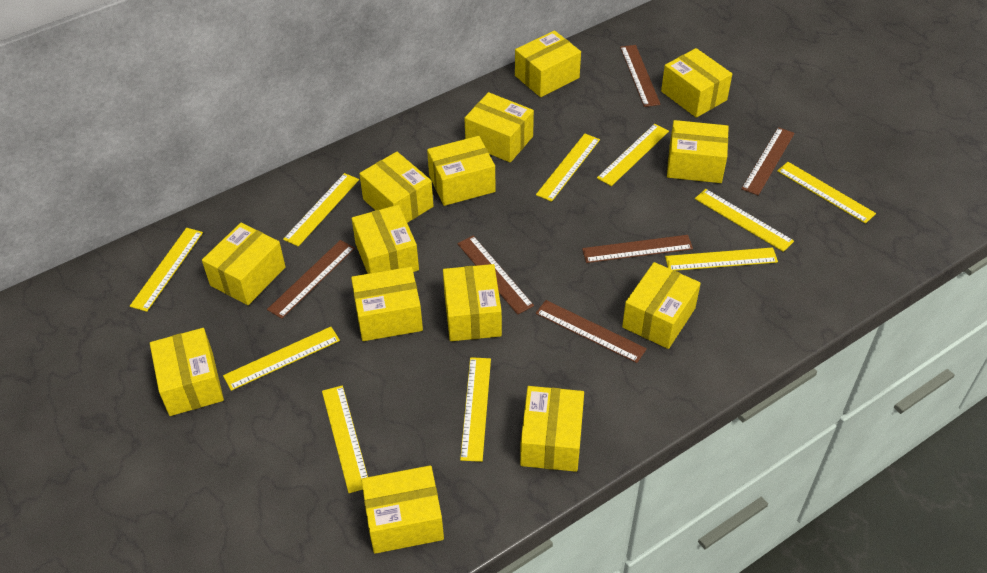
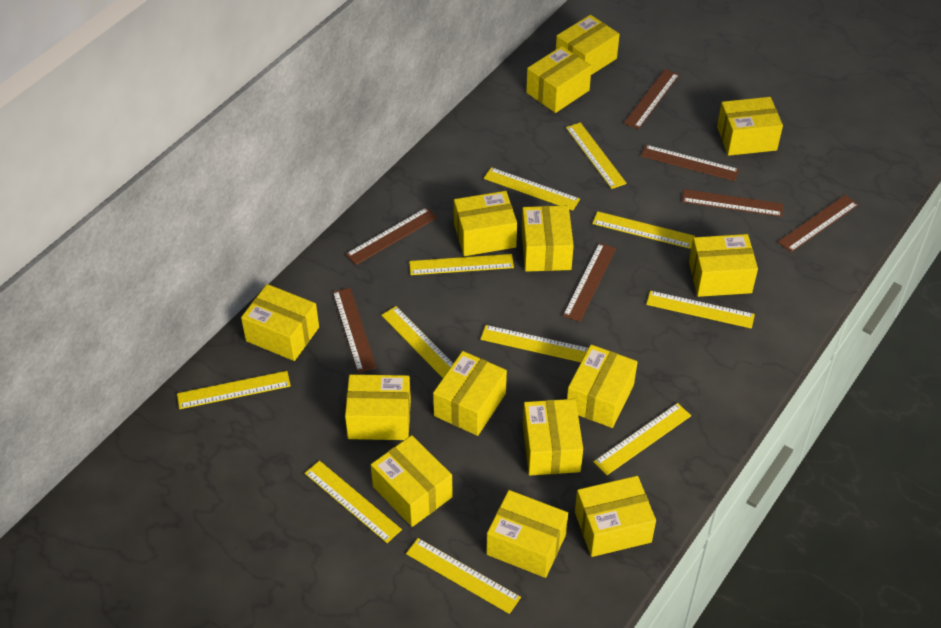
brown ruler: 6 -> 7
yellow ruler: 10 -> 11

